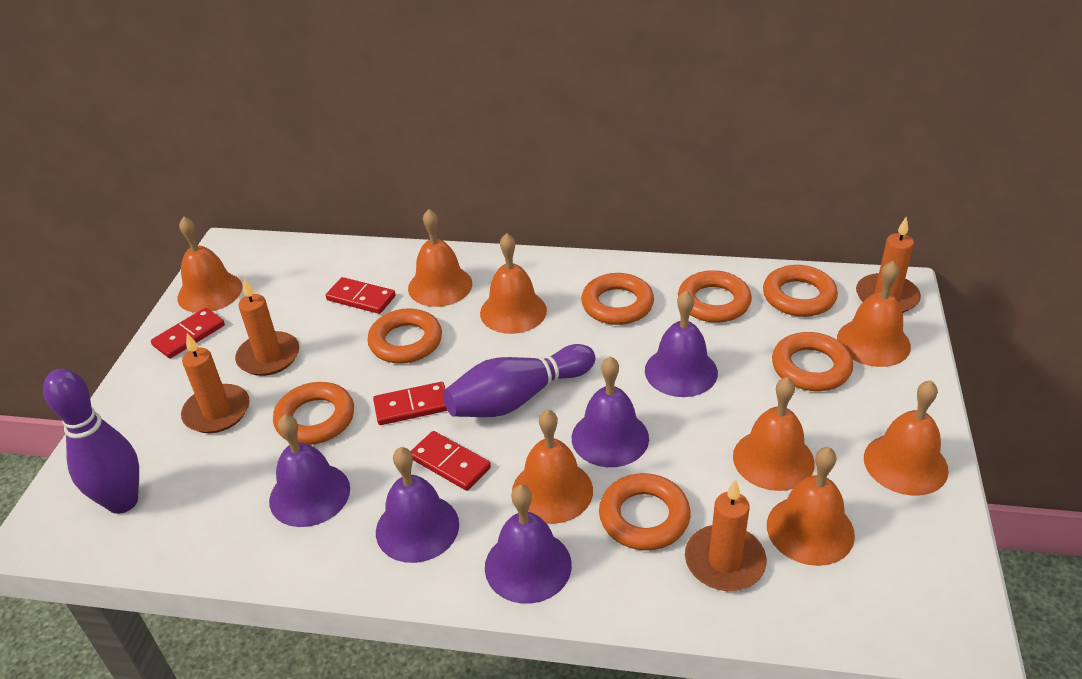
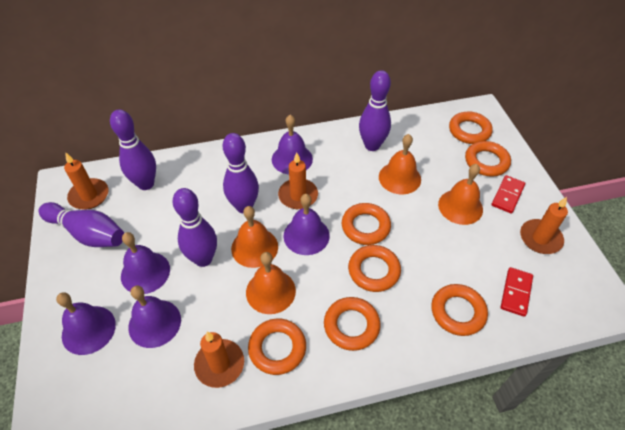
orange bell: 8 -> 4
purple bowling pin: 2 -> 5
red domino: 4 -> 2

